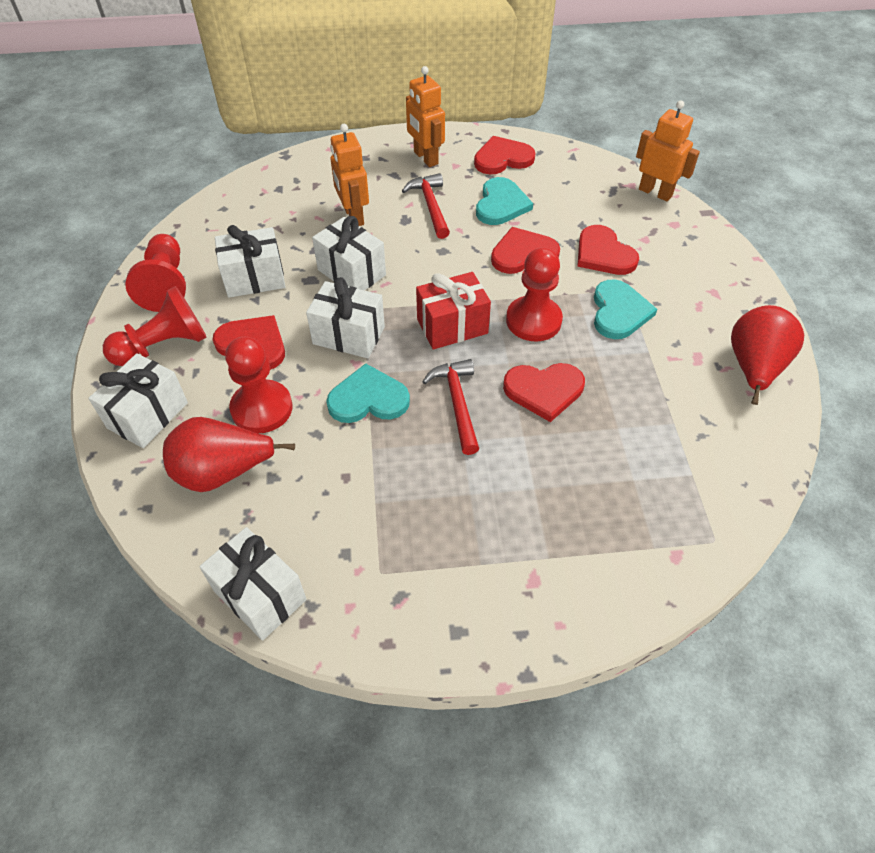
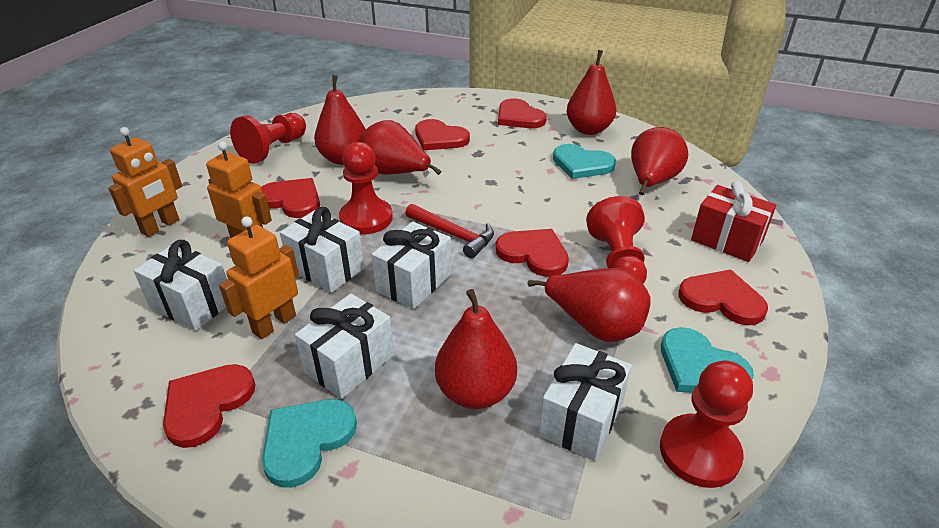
red hammer: 2 -> 1
red heart: 5 -> 6
red pear: 2 -> 6

